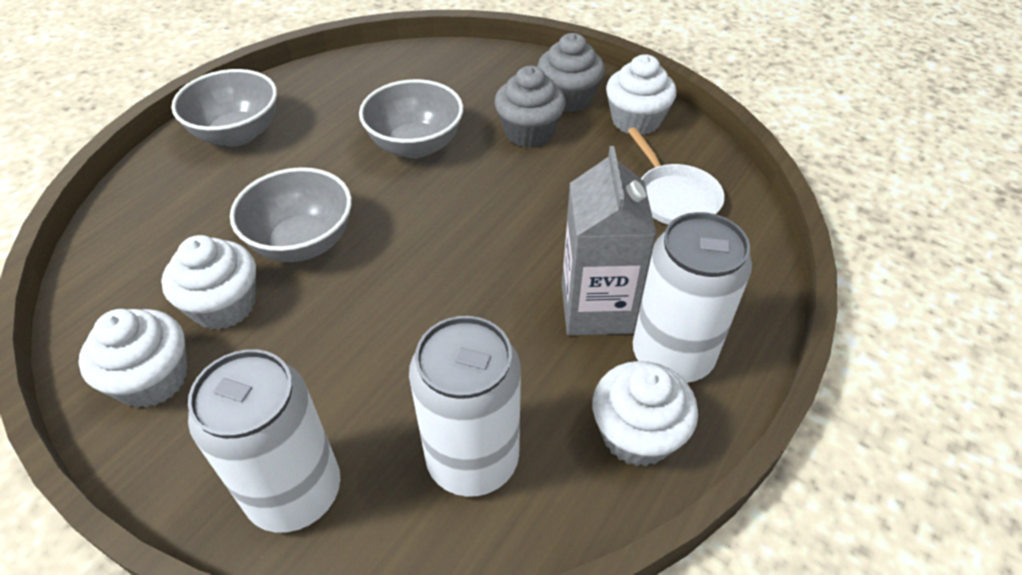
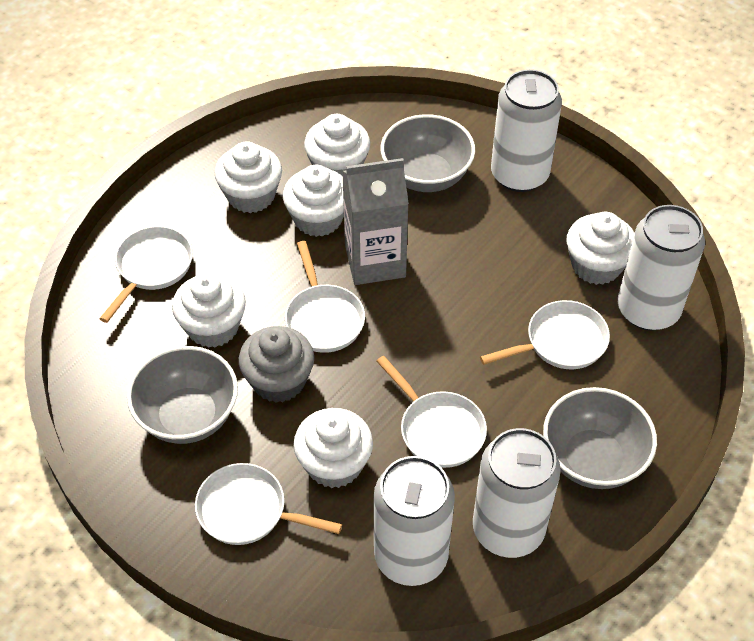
grey cupcake: 2 -> 1
white can: 3 -> 4
white cupcake: 4 -> 6
white pan: 1 -> 5

